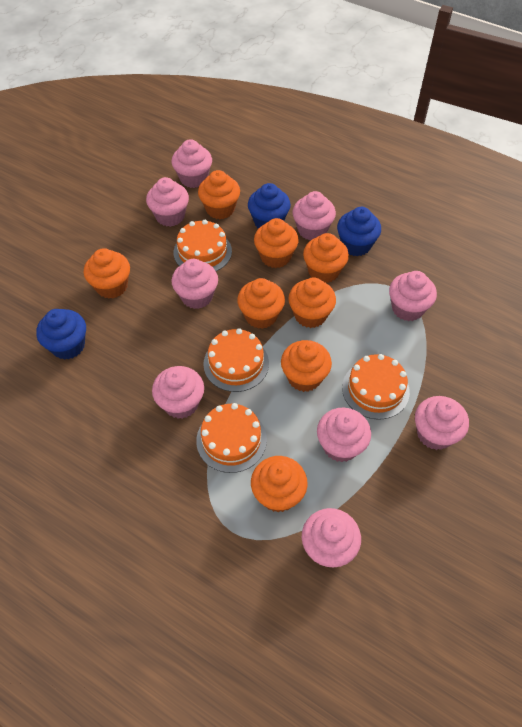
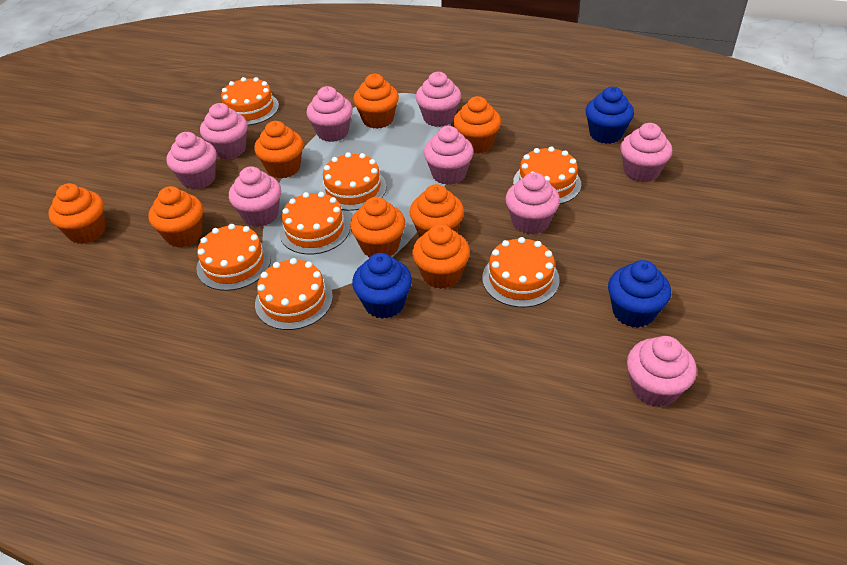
orange cake: 4 -> 7

